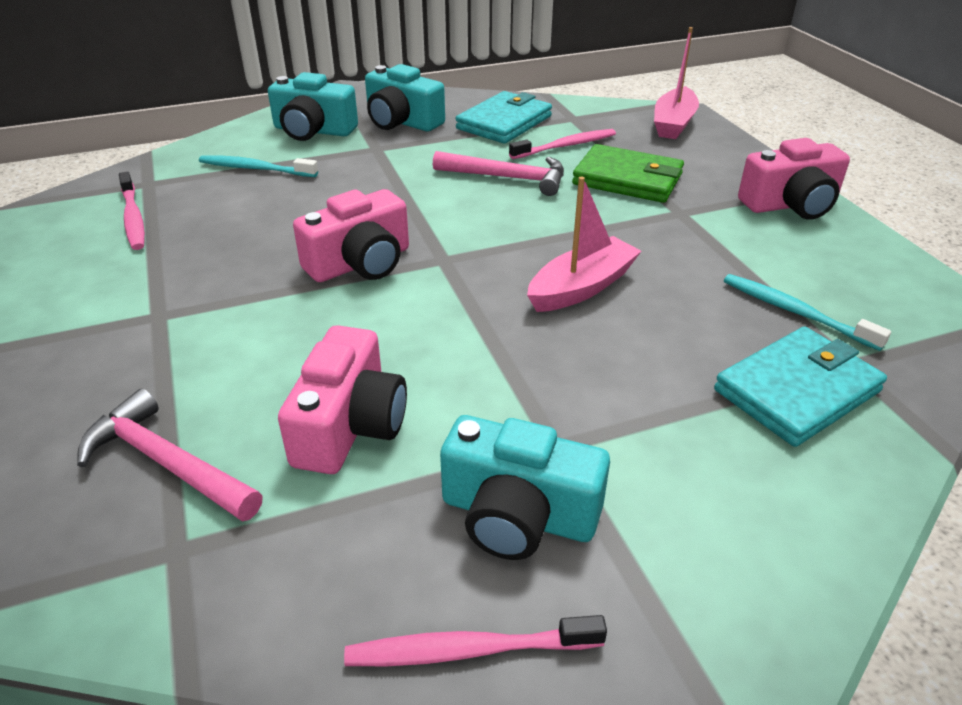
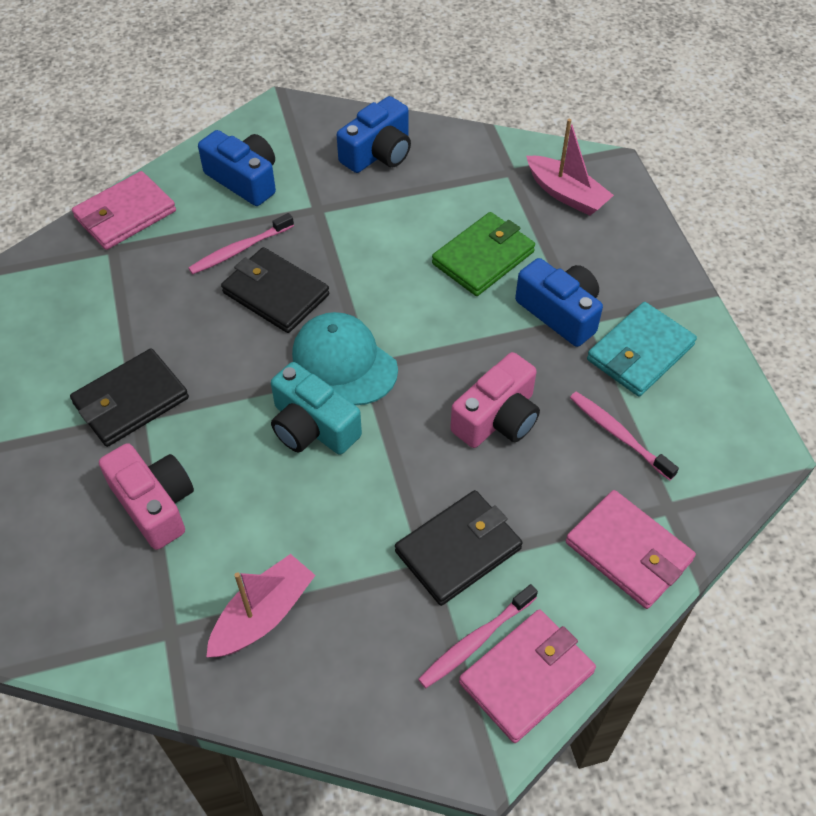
black wallet: 0 -> 3
blue camera: 0 -> 3
pink camera: 3 -> 2
pink hammer: 2 -> 0
pink wallet: 0 -> 3
turquoise camera: 3 -> 1
turquoise cap: 0 -> 1
turquoise toothbrush: 2 -> 0
turquoise wallet: 2 -> 1

